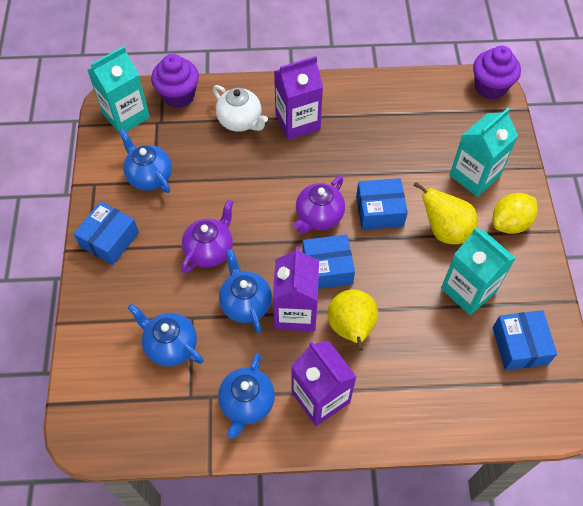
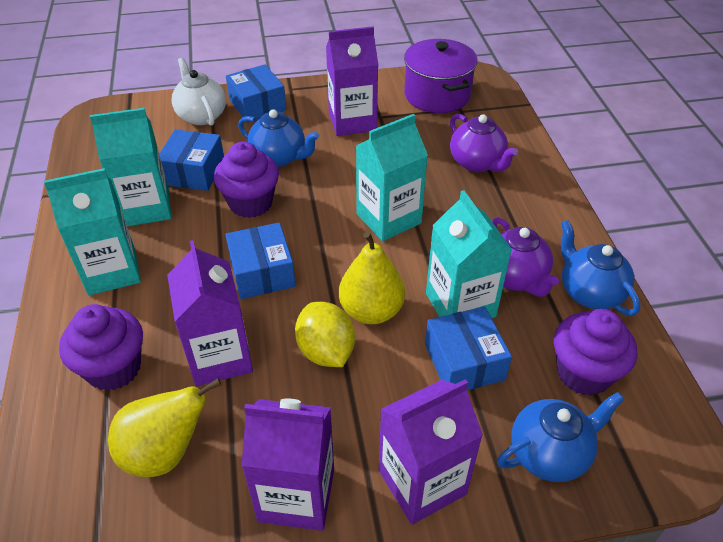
blue teapot: 4 -> 3
purple carton: 3 -> 4
purple cupcake: 2 -> 3
purple pot: 0 -> 1
turquoise carton: 3 -> 4

